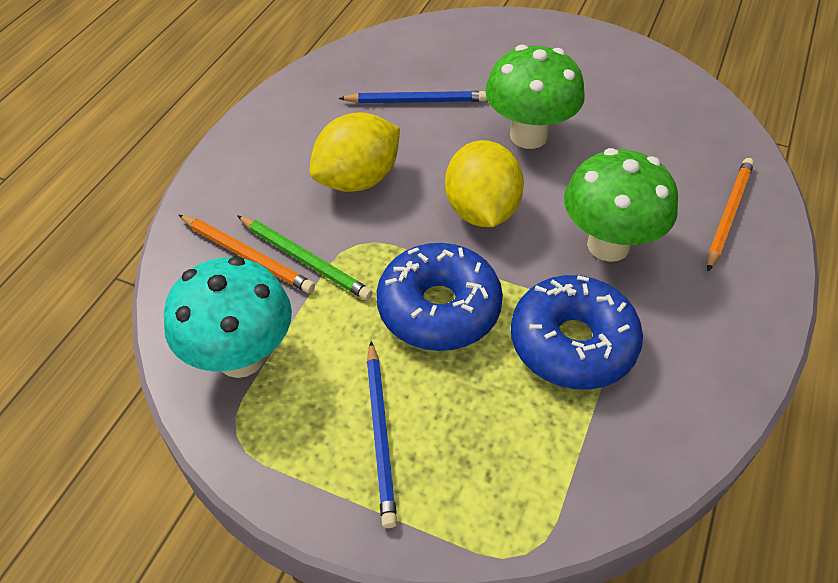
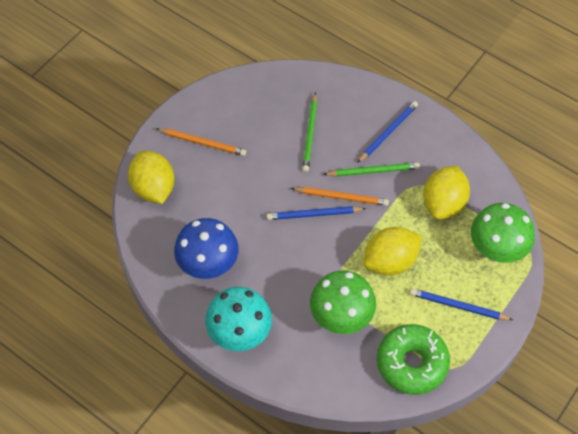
blue donut: 2 -> 0
blue mushroom: 0 -> 1
blue pencil: 2 -> 3
green donut: 0 -> 1
green pencil: 1 -> 2
yellow lemon: 2 -> 3

